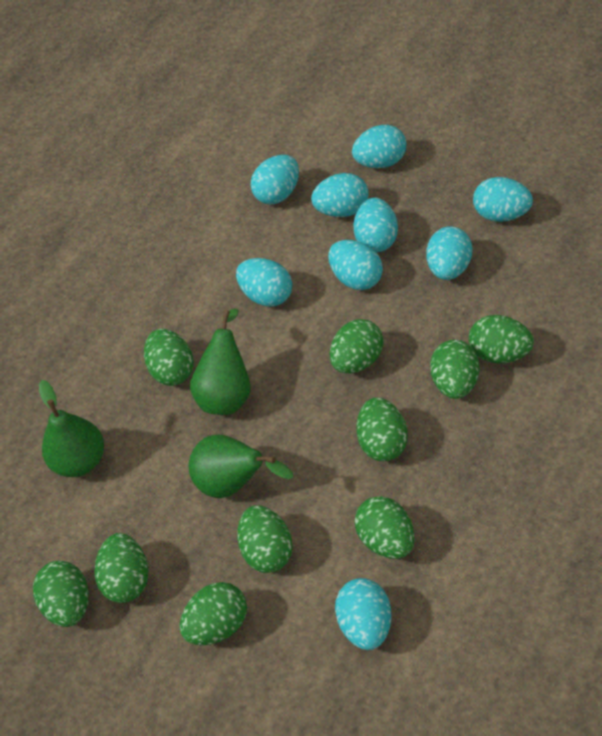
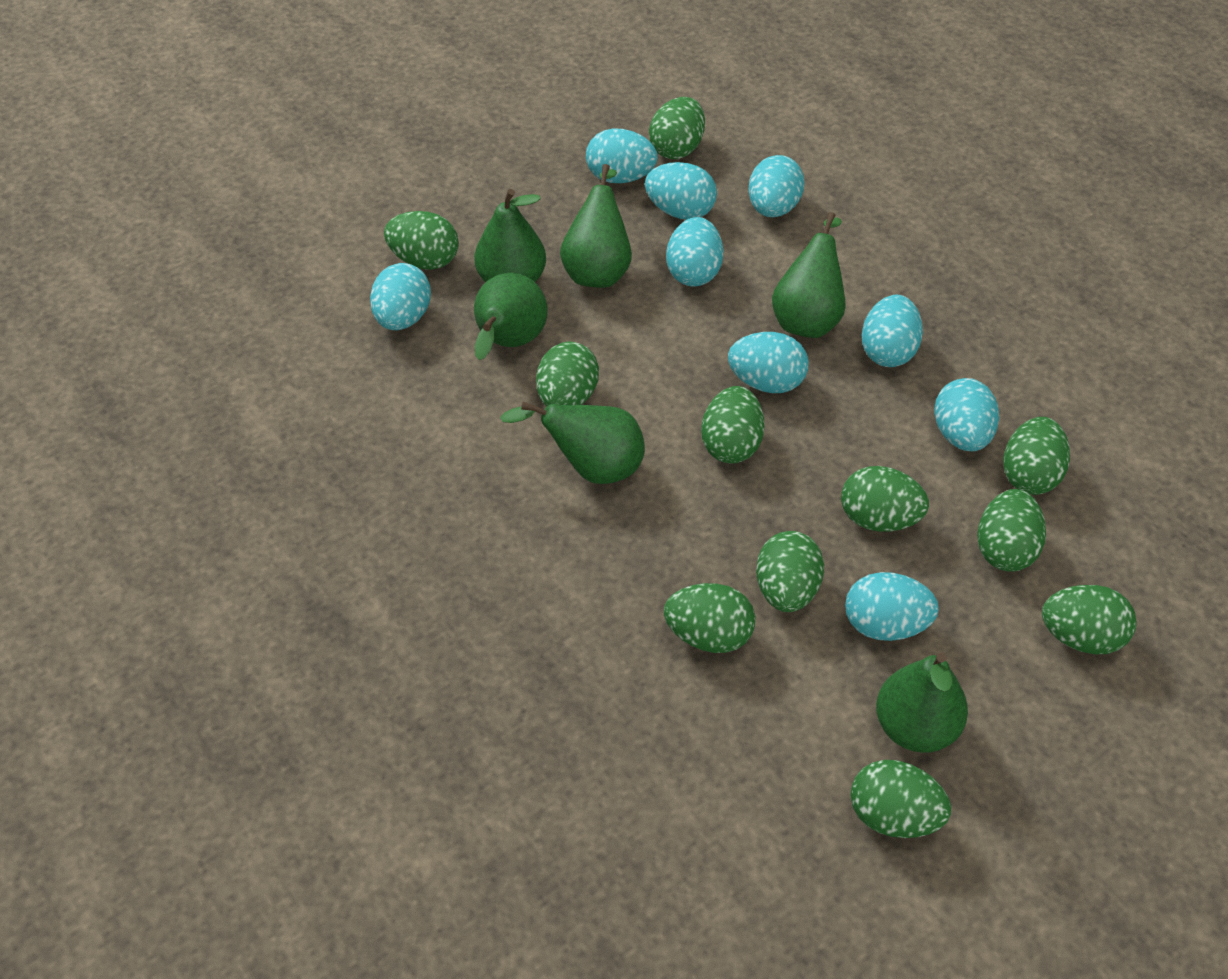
green egg: 10 -> 11
green pear: 3 -> 6

